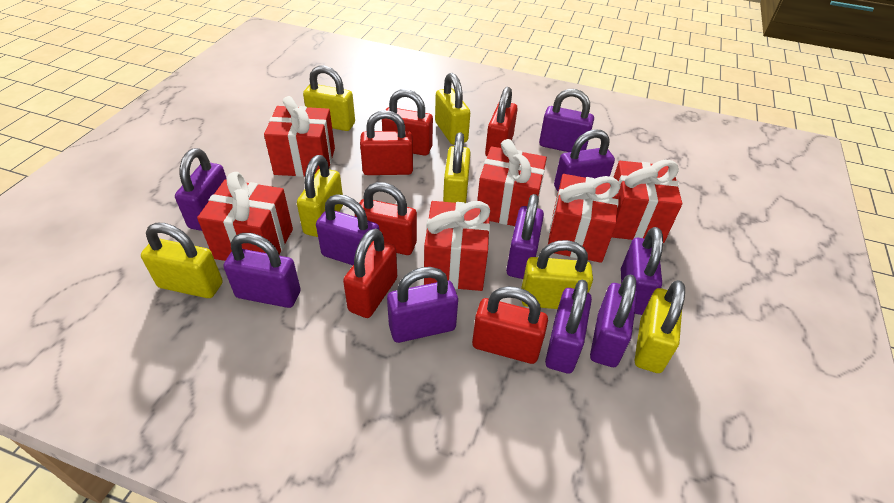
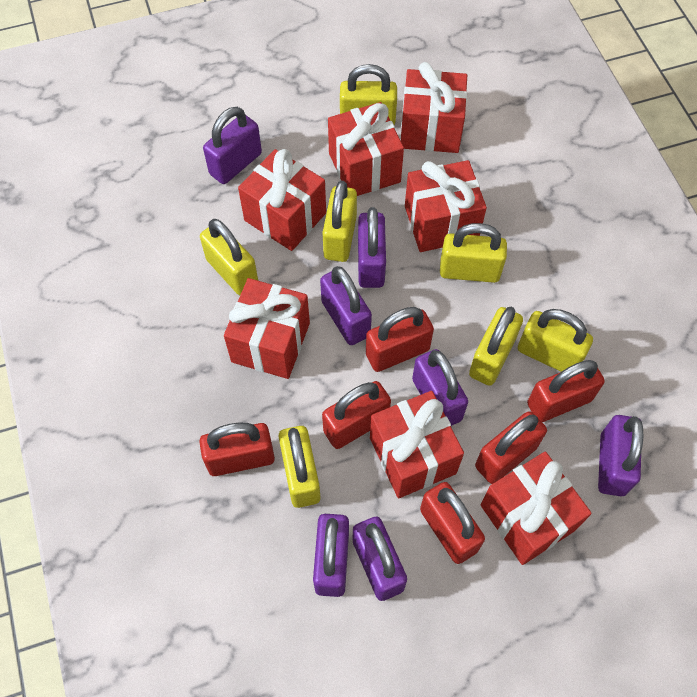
purple padlock: 10 -> 7
red gift: 6 -> 7

